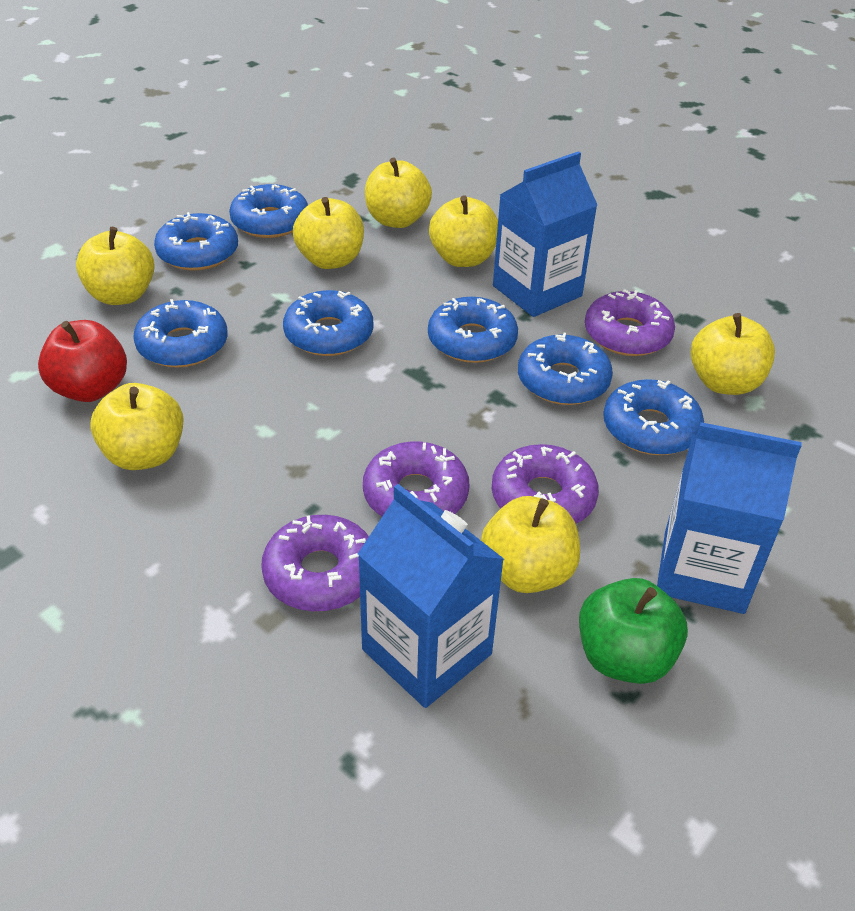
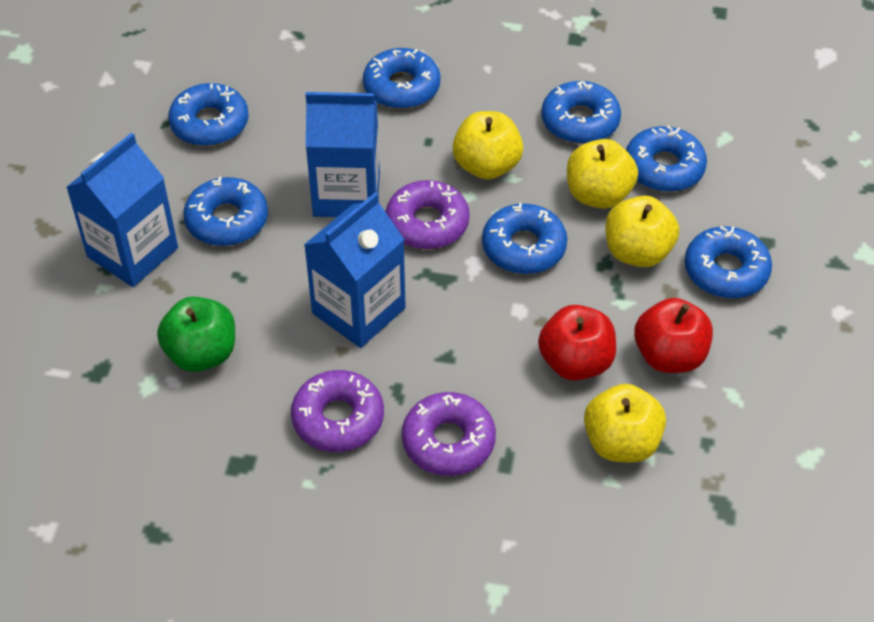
purple donut: 4 -> 3
red apple: 1 -> 2
yellow apple: 7 -> 4

